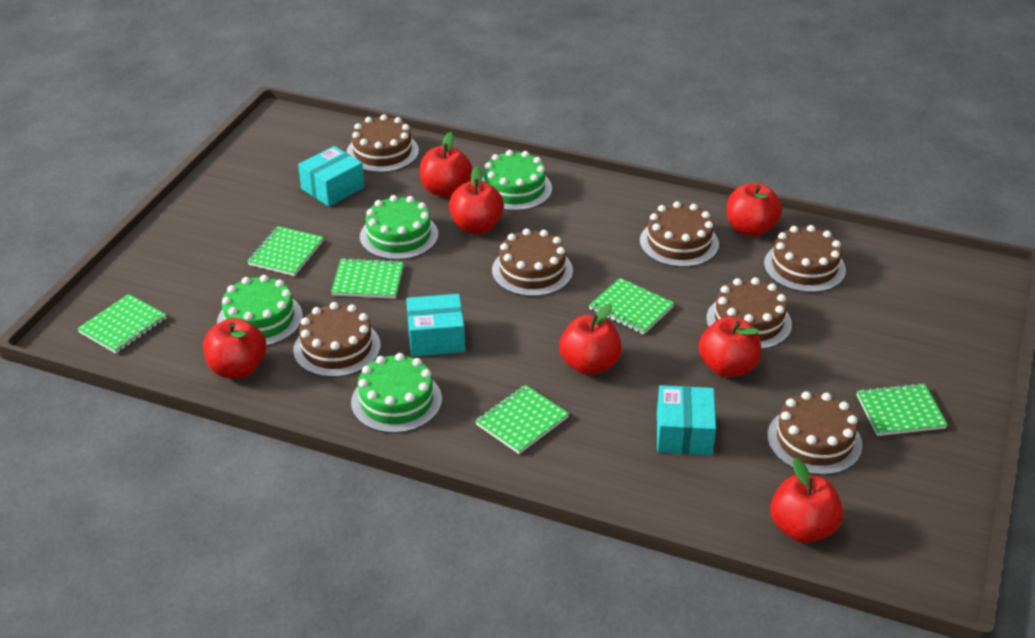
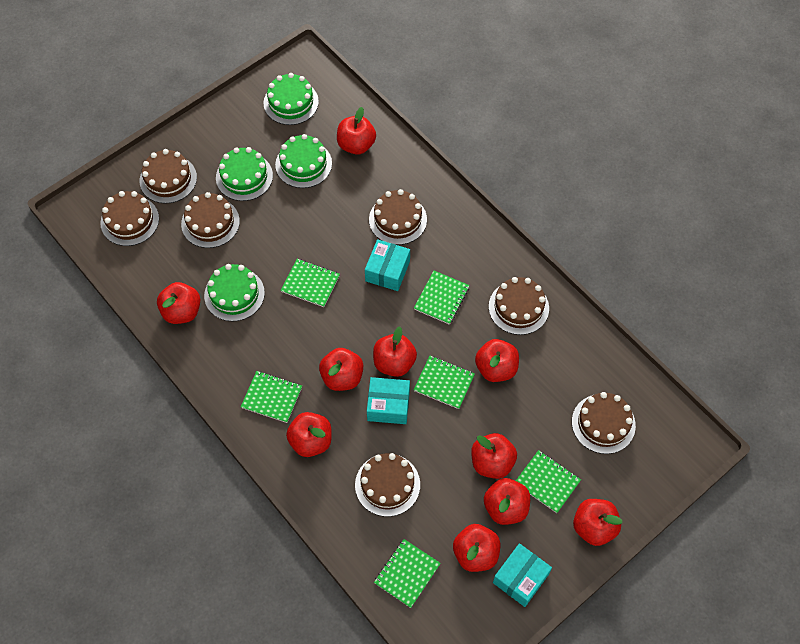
red apple: 7 -> 10

